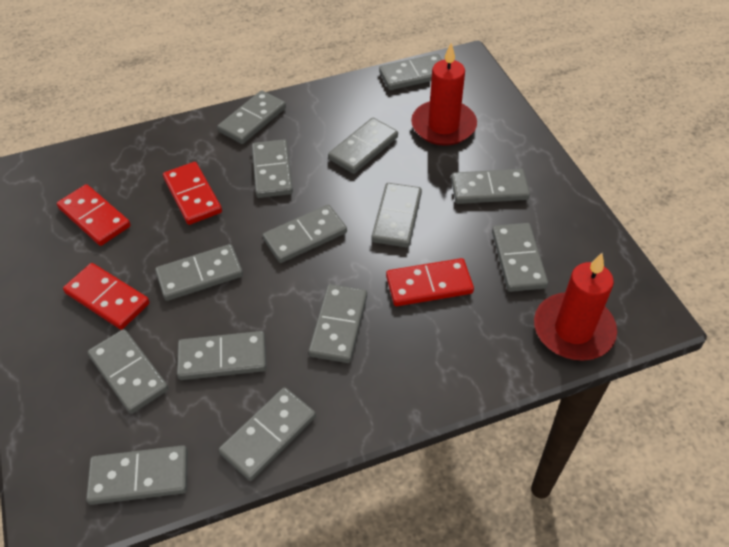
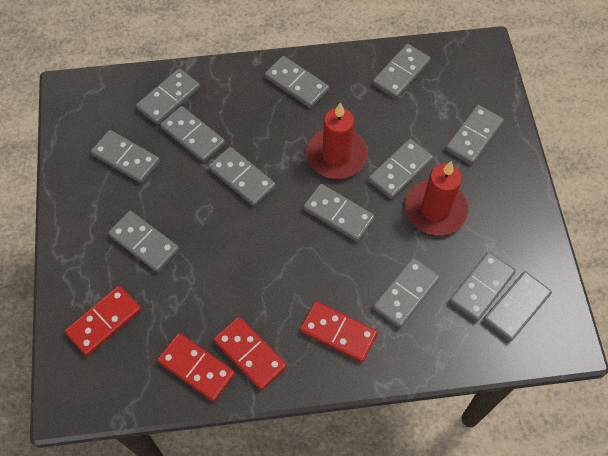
grey domino: 14 -> 13

